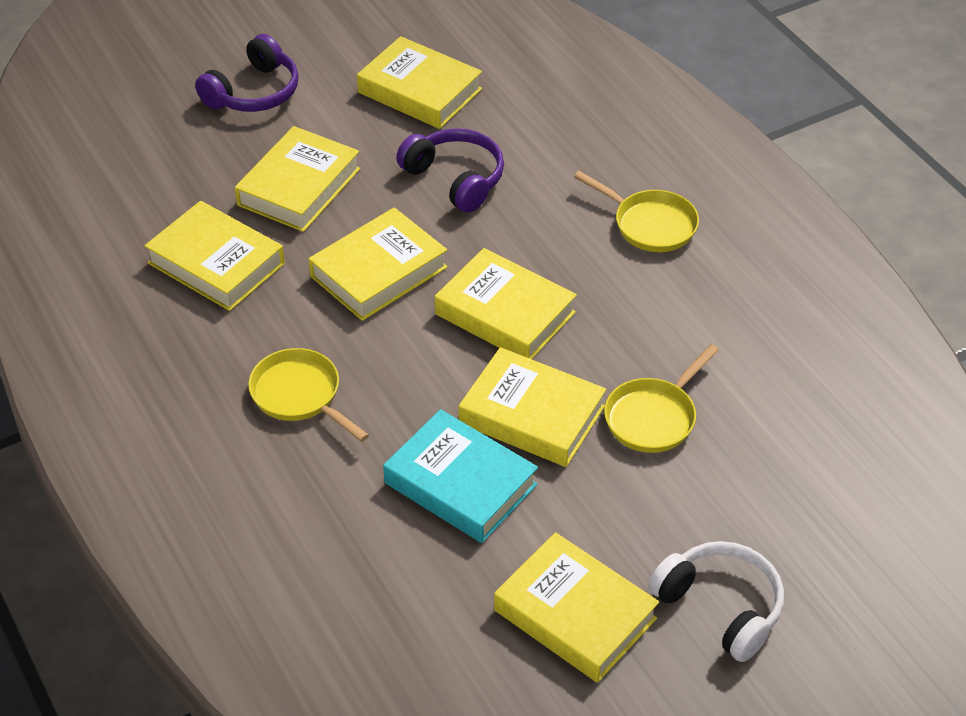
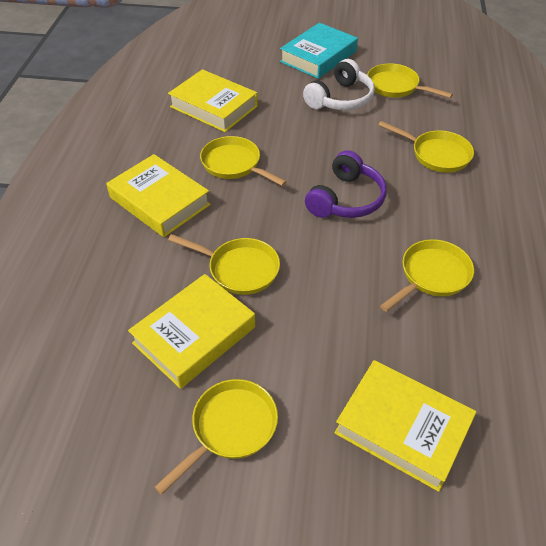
purple headphones: 2 -> 1
yellow book: 7 -> 4
yellow pan: 3 -> 6

